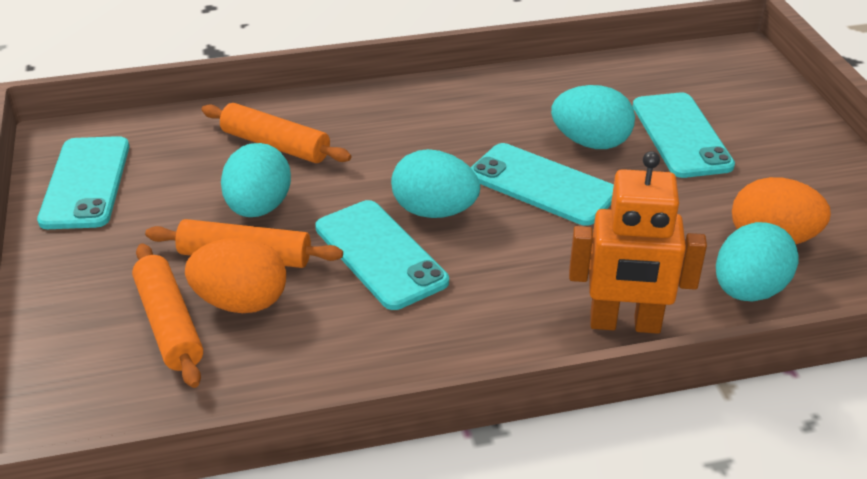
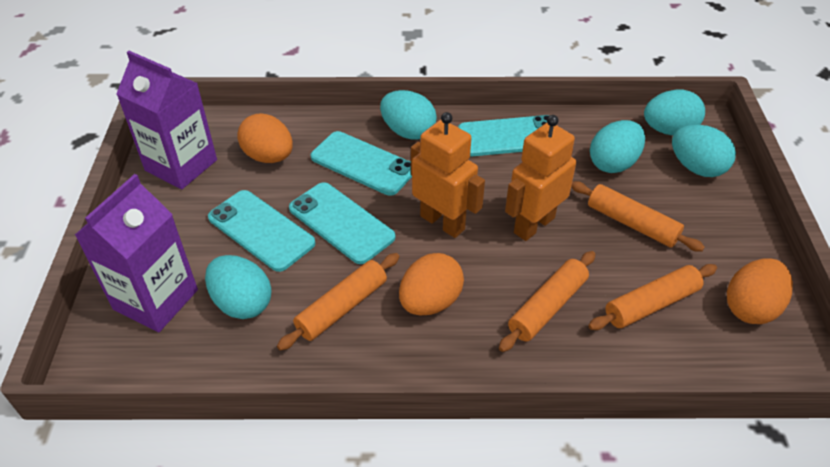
orange egg: 2 -> 3
orange robot: 1 -> 2
orange rolling pin: 3 -> 4
purple carton: 0 -> 2
turquoise egg: 4 -> 5

